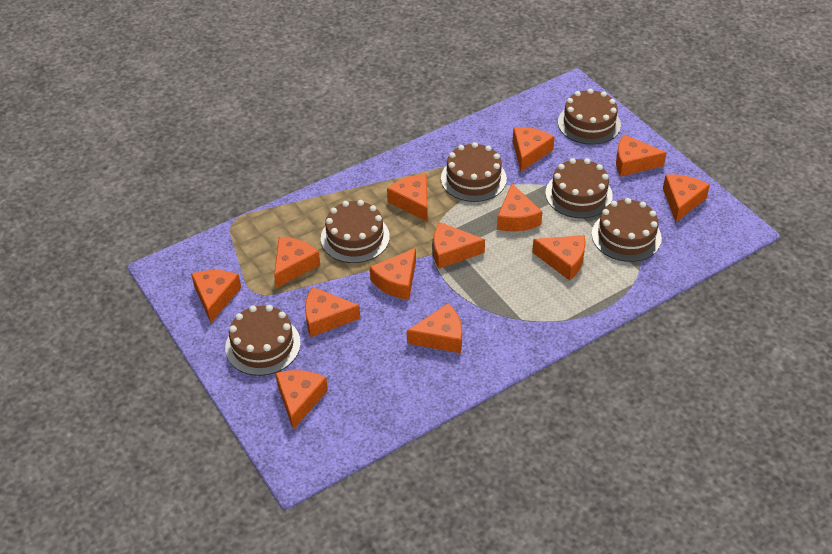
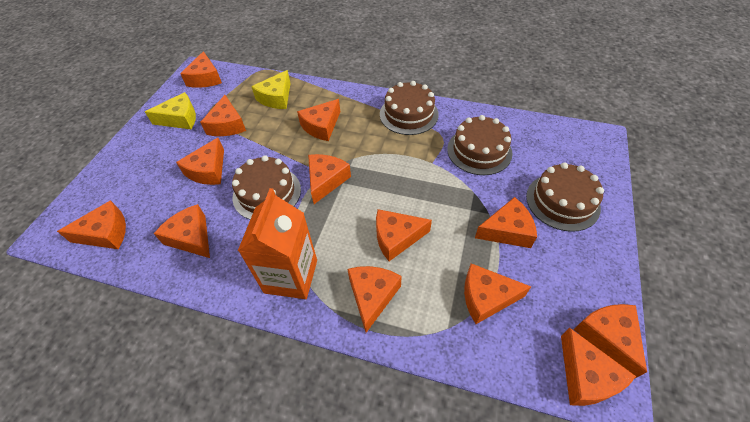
brown cake: 6 -> 4
orange carton: 0 -> 1
yellow cheese: 0 -> 2

